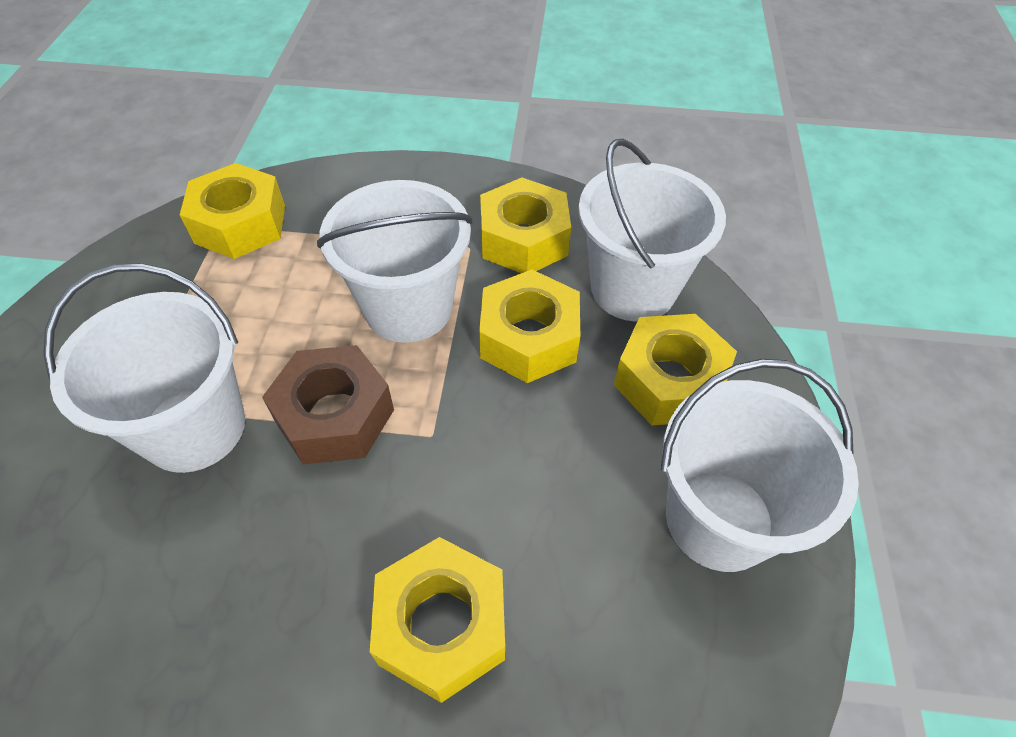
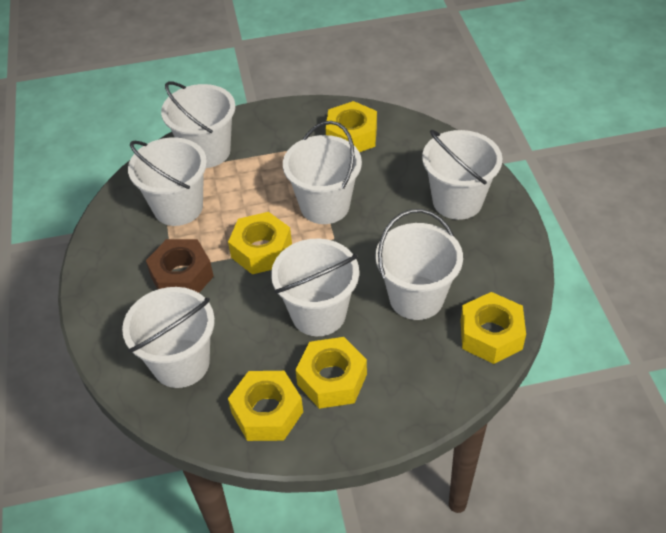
white bucket: 4 -> 7

